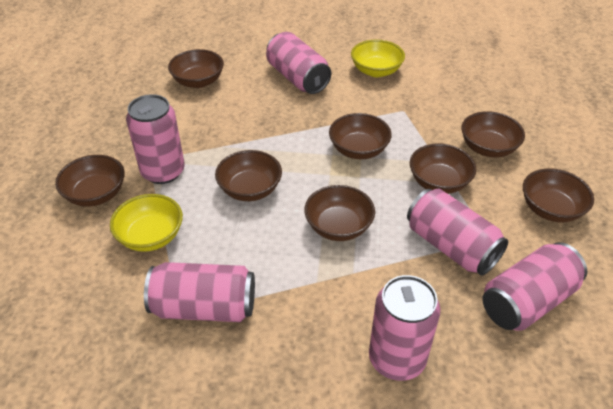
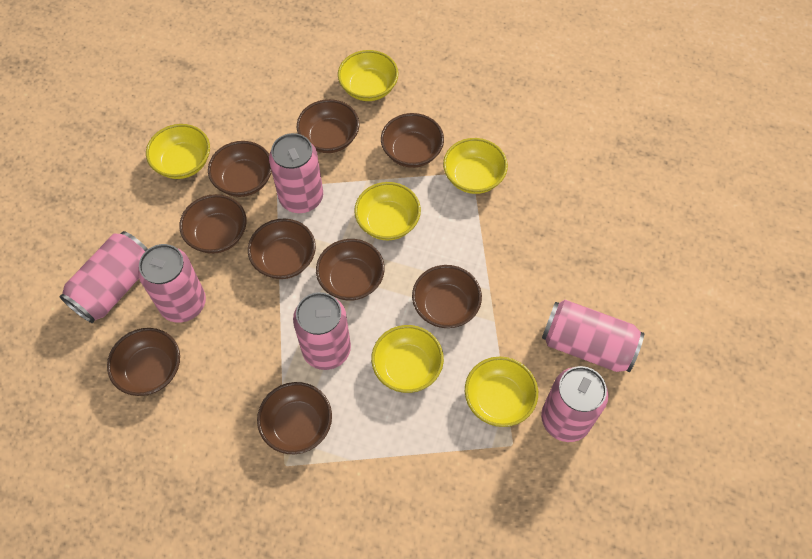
brown bowl: 8 -> 9
yellow bowl: 2 -> 6

